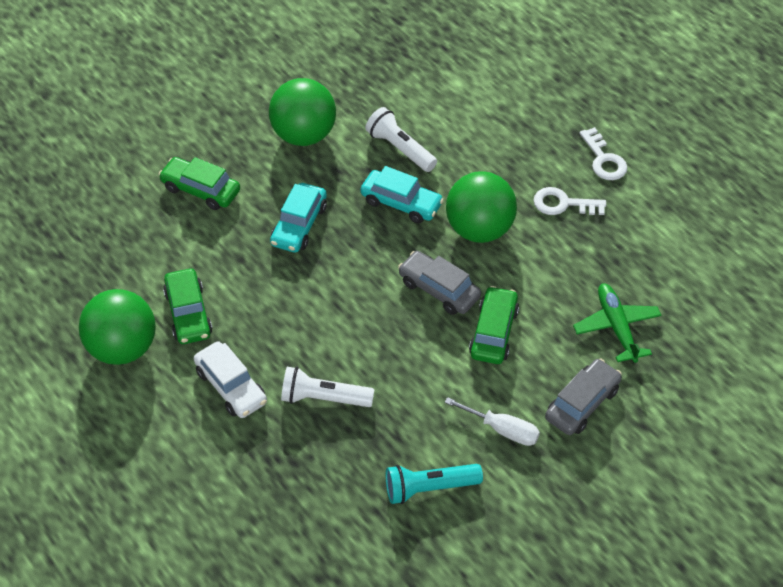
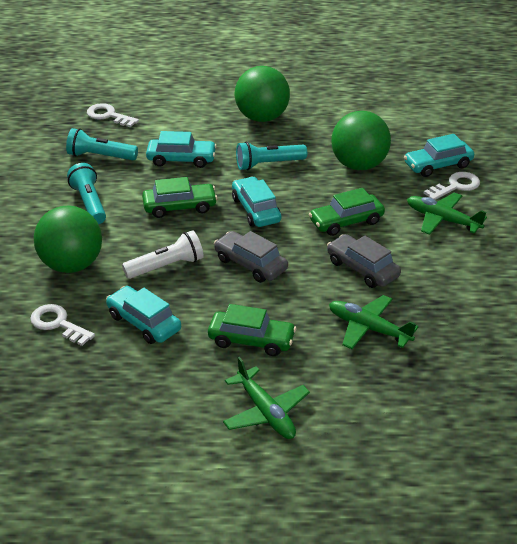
green plane: 1 -> 3
turquoise car: 2 -> 4
turquoise flashlight: 1 -> 3
white car: 1 -> 0
white flashlight: 2 -> 1
white key: 2 -> 3
white screwdriver: 1 -> 0

